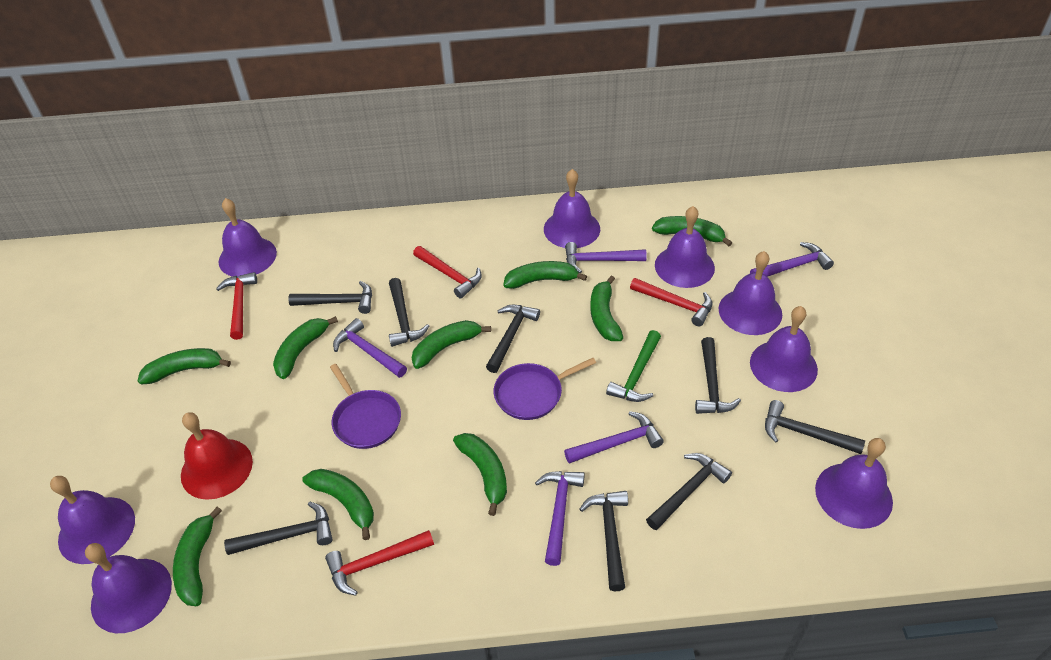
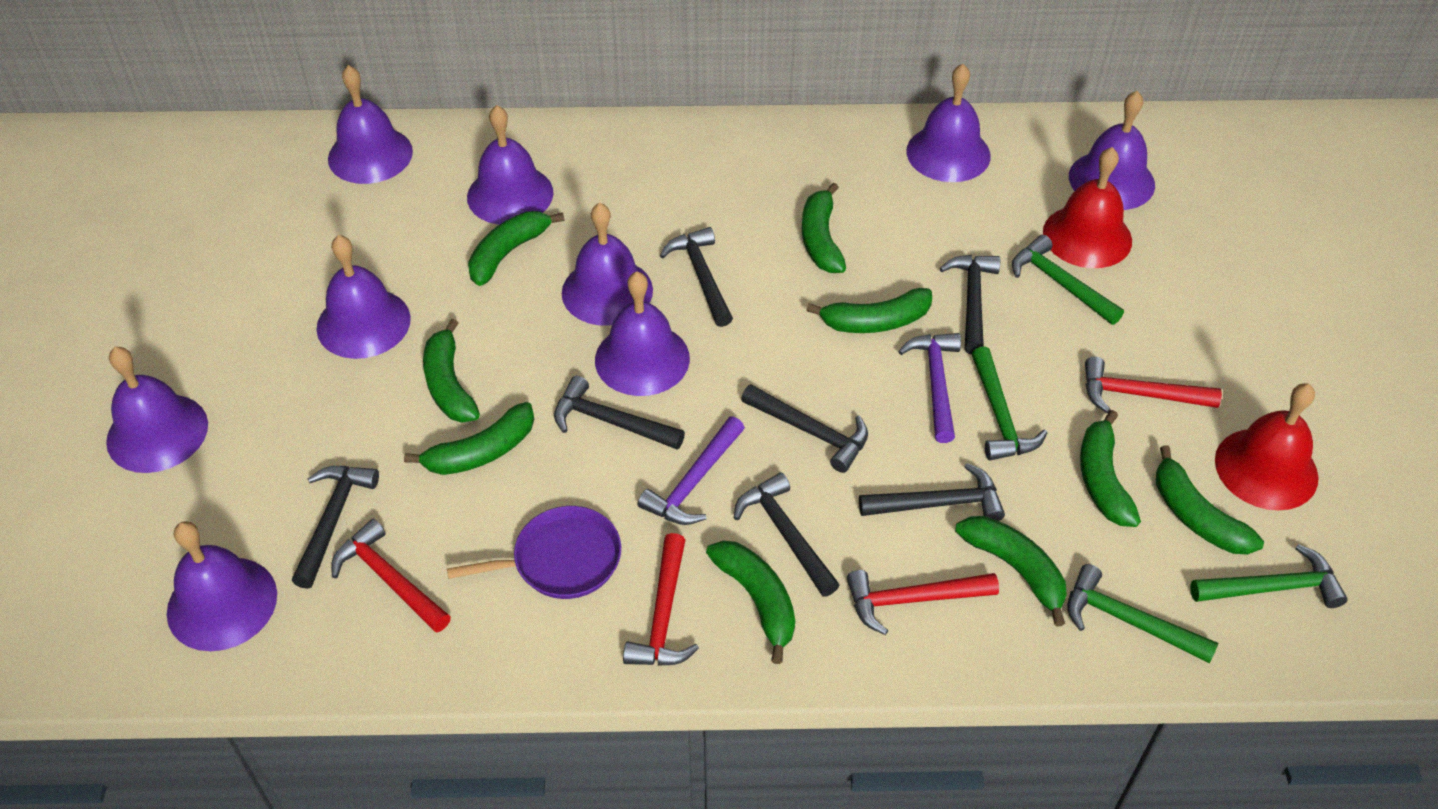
black hammer: 8 -> 7
green hammer: 1 -> 4
purple bell: 8 -> 9
purple hammer: 5 -> 2
purple pan: 2 -> 1
red bell: 1 -> 2

